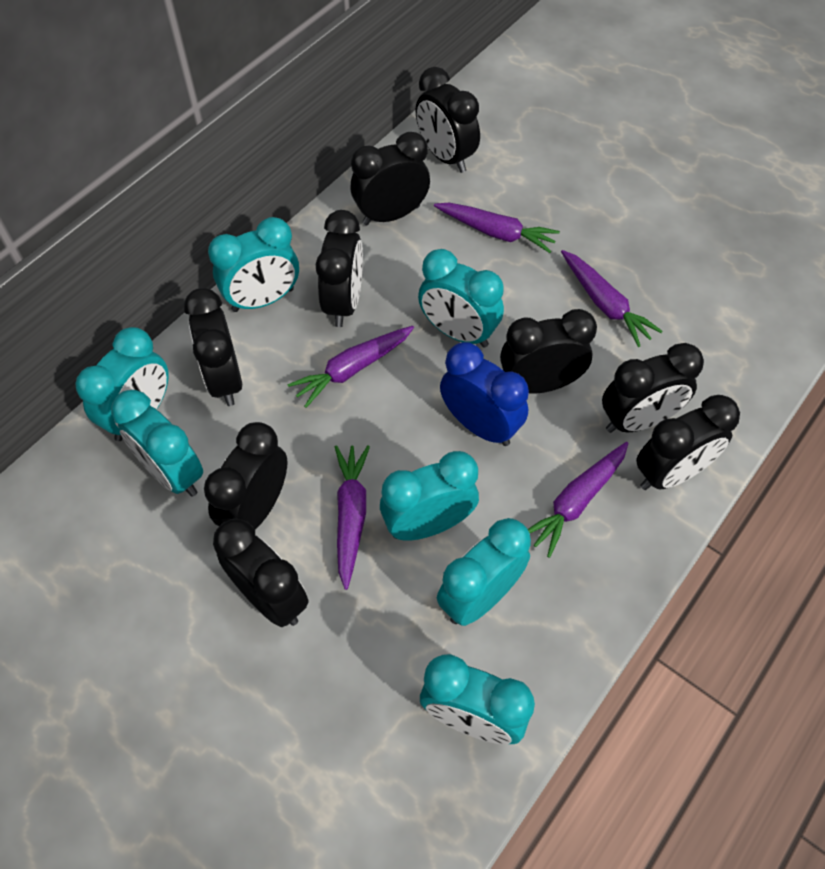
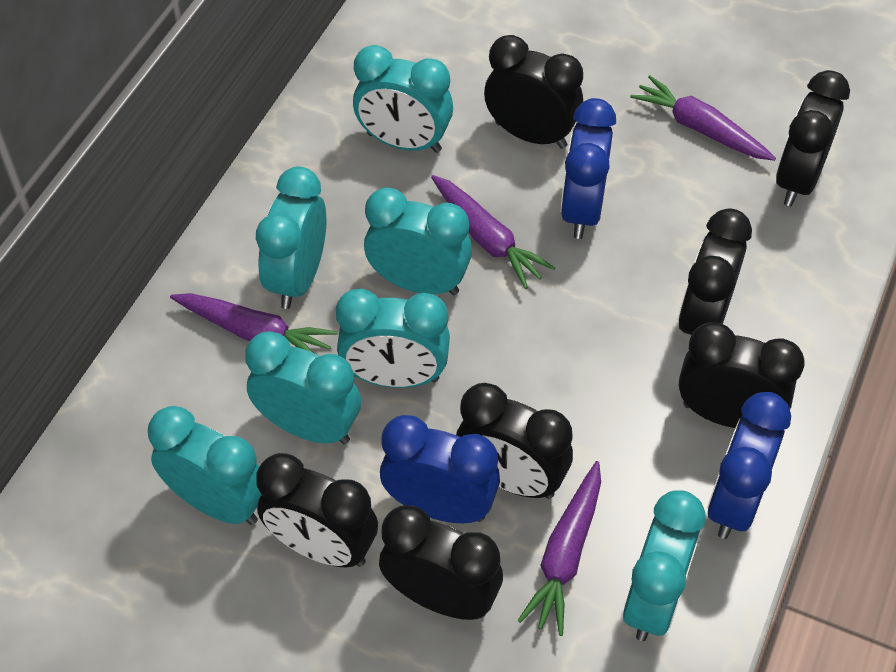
black clock: 9 -> 7
blue clock: 1 -> 3
purple carrot: 5 -> 4

